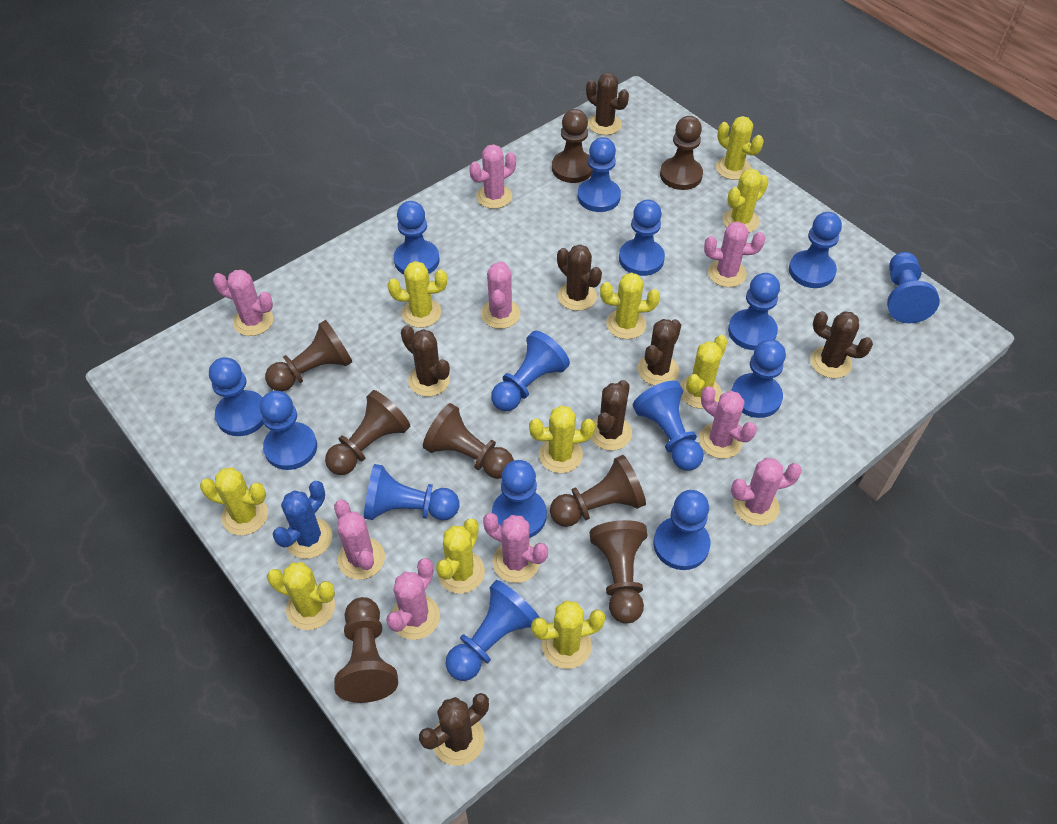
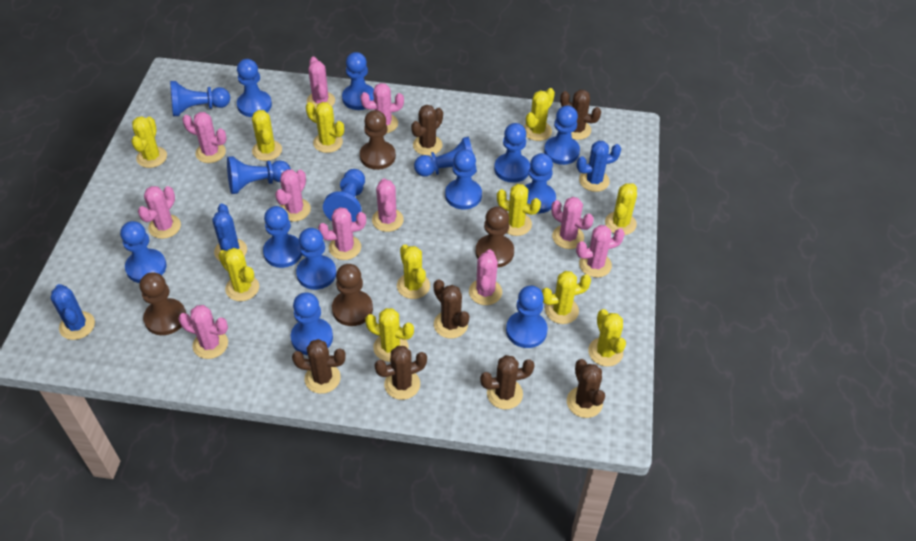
blue cactus: 1 -> 3
brown pawn: 8 -> 4
pink cactus: 9 -> 11
yellow cactus: 10 -> 11

